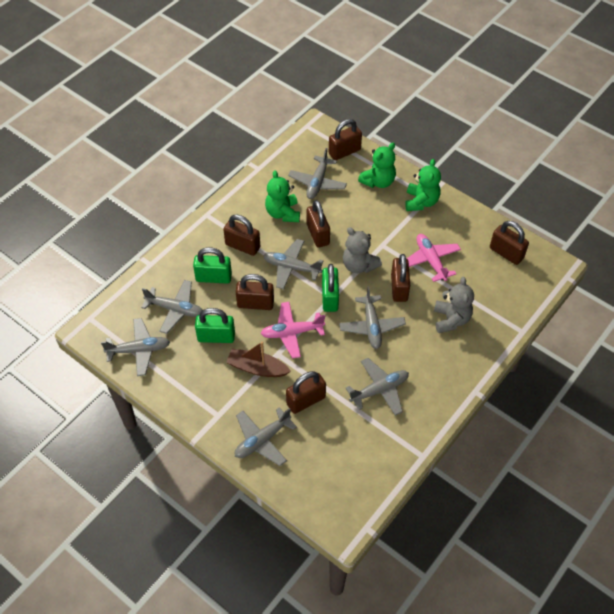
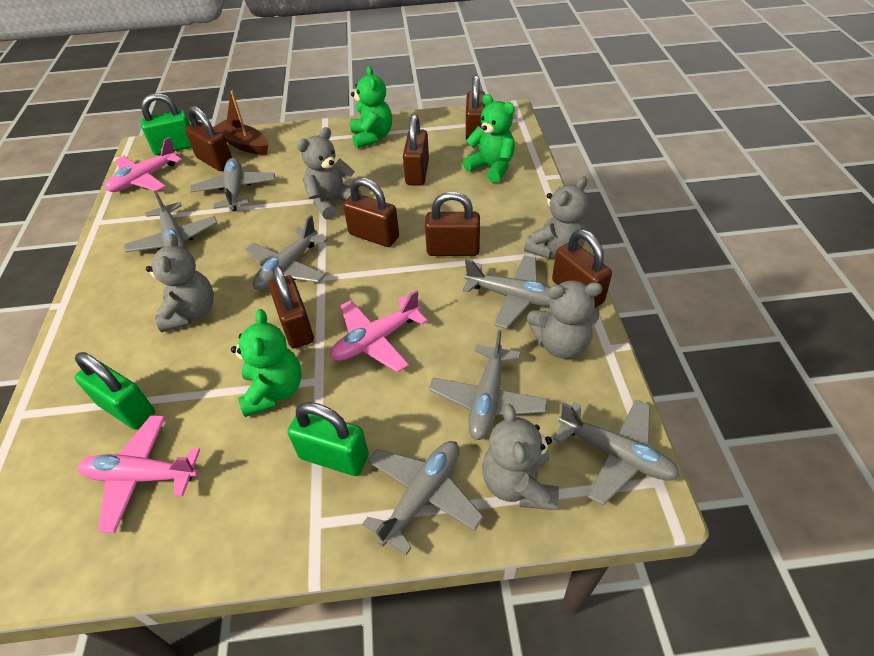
grey teddy bear: 2 -> 5
pink plane: 2 -> 3

